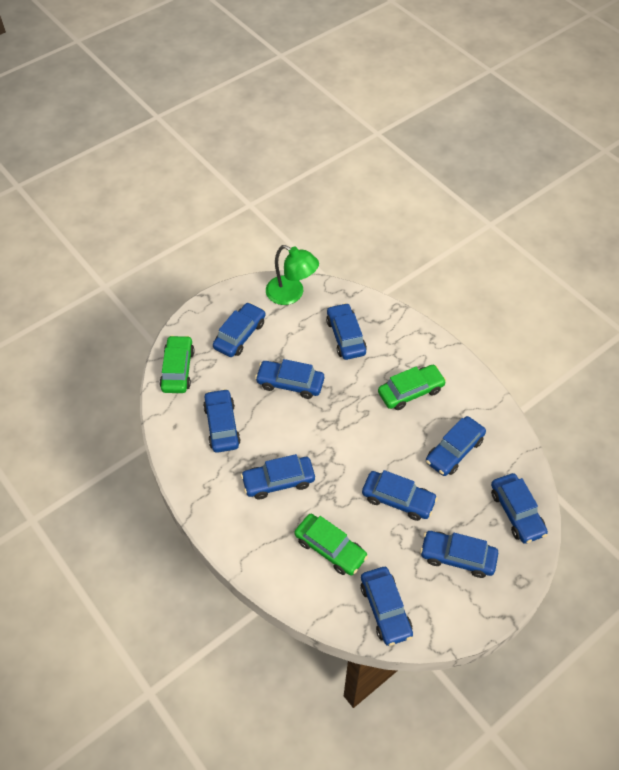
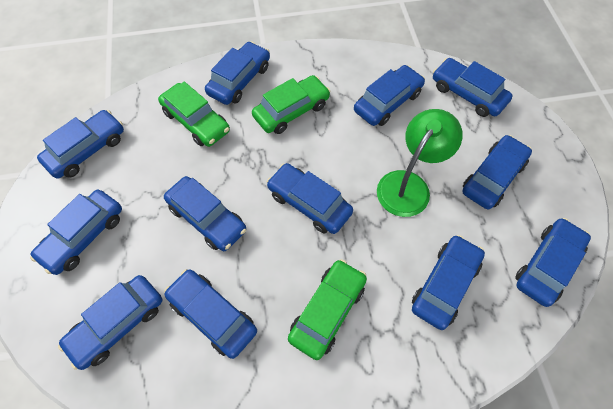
blue car: 10 -> 12

